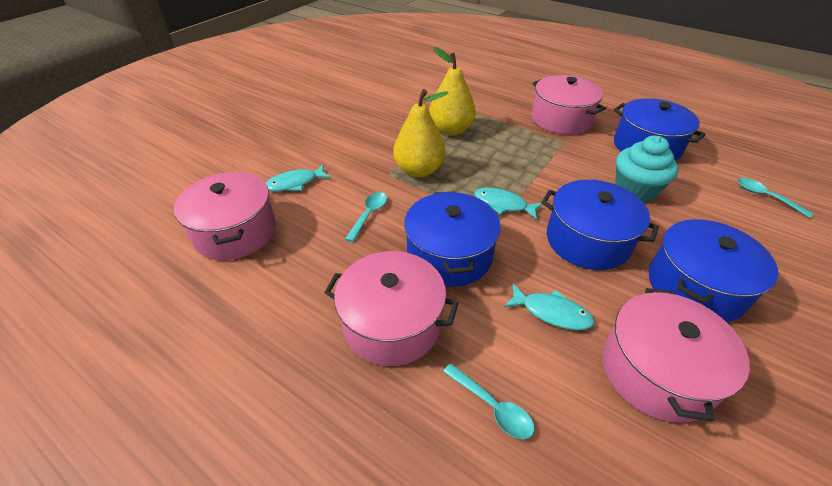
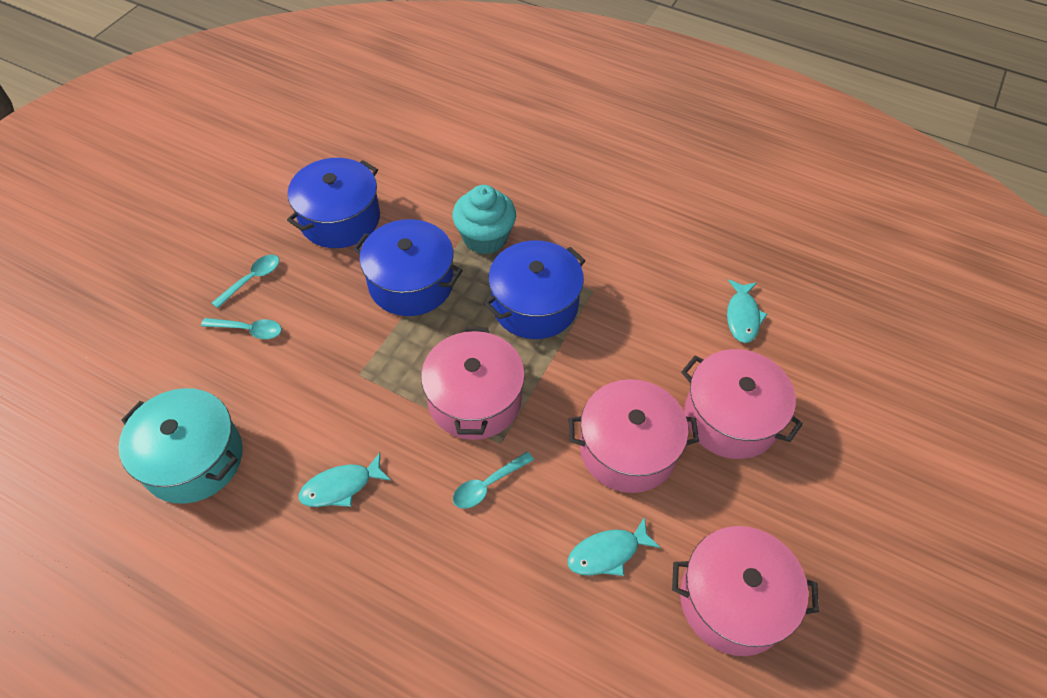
blue pot: 4 -> 3
turquoise pot: 0 -> 1
yellow pear: 2 -> 0

